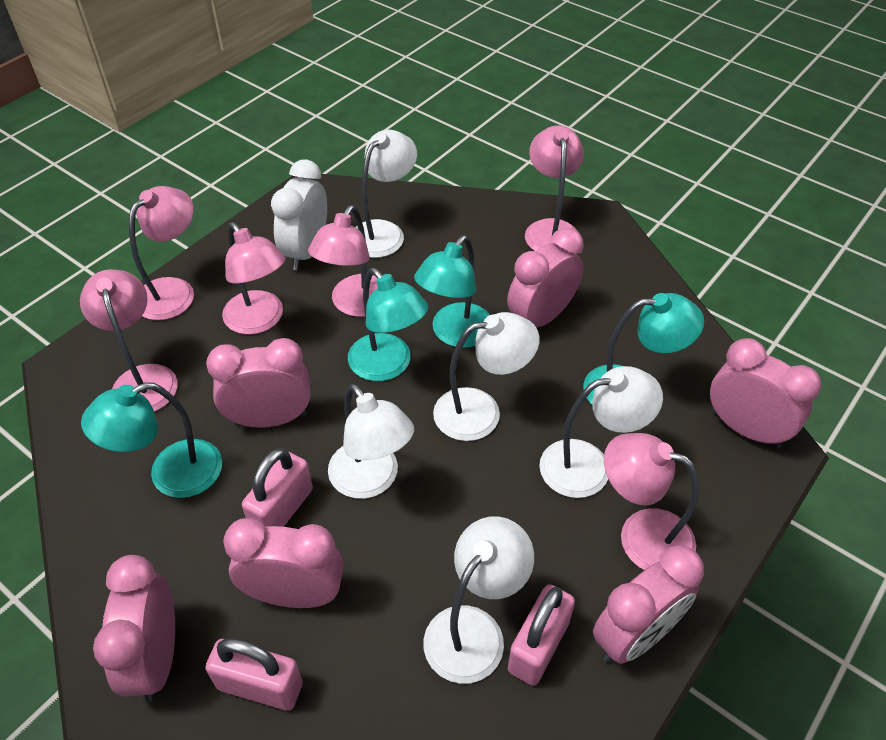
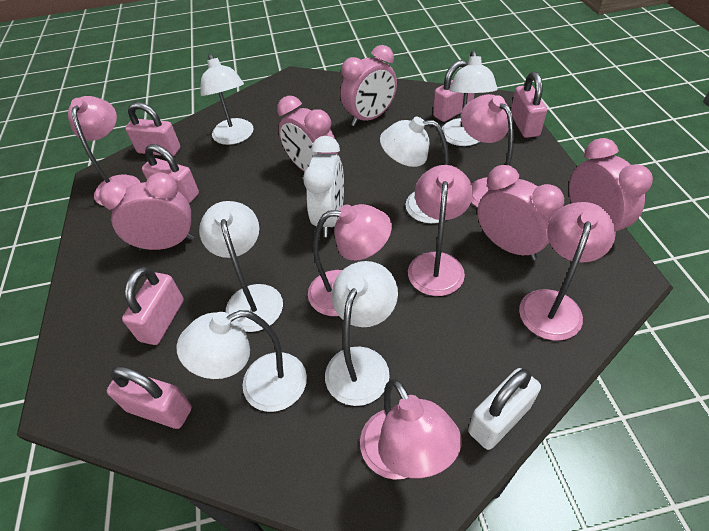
pink clock: 6 -> 5
pink padlock: 3 -> 6
turquoise lamp: 4 -> 0
white lamp: 5 -> 6
white padlock: 0 -> 1

